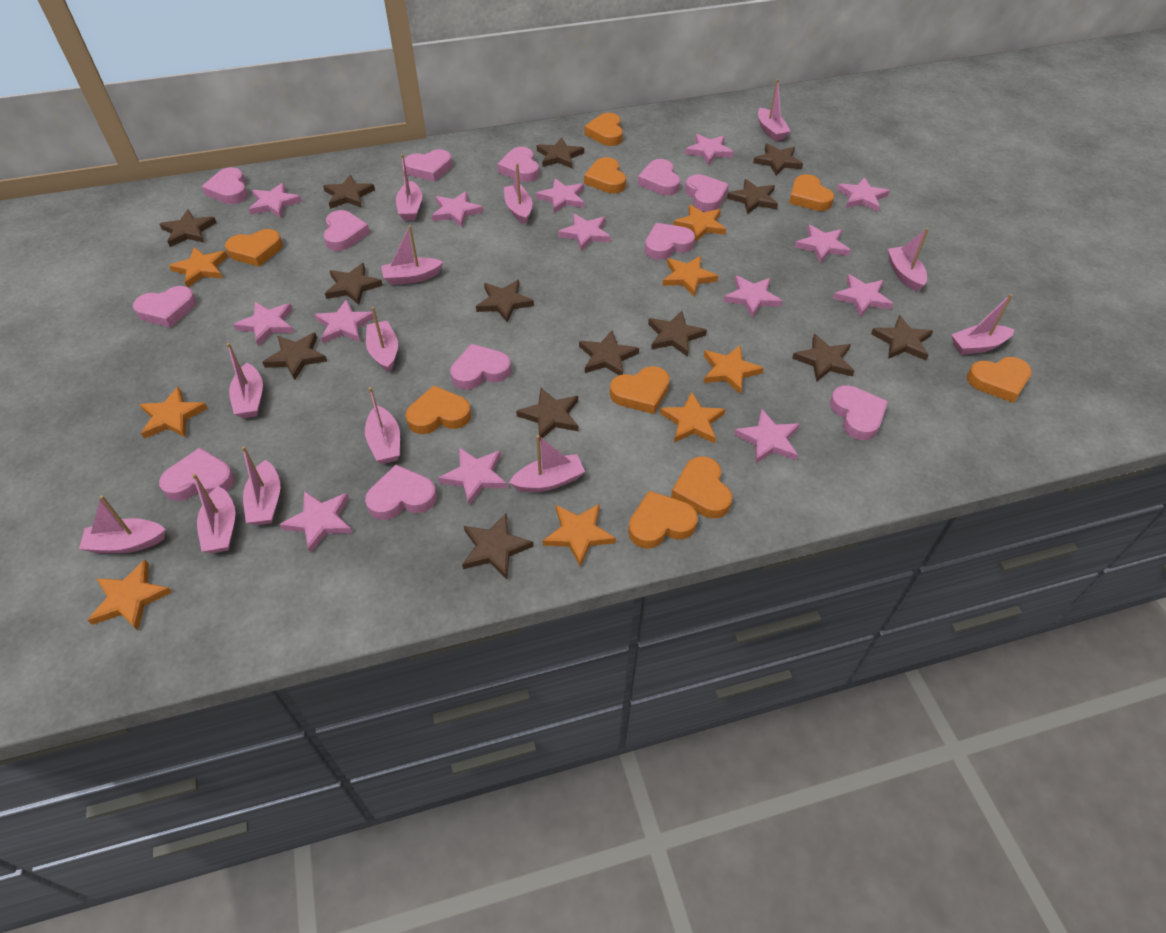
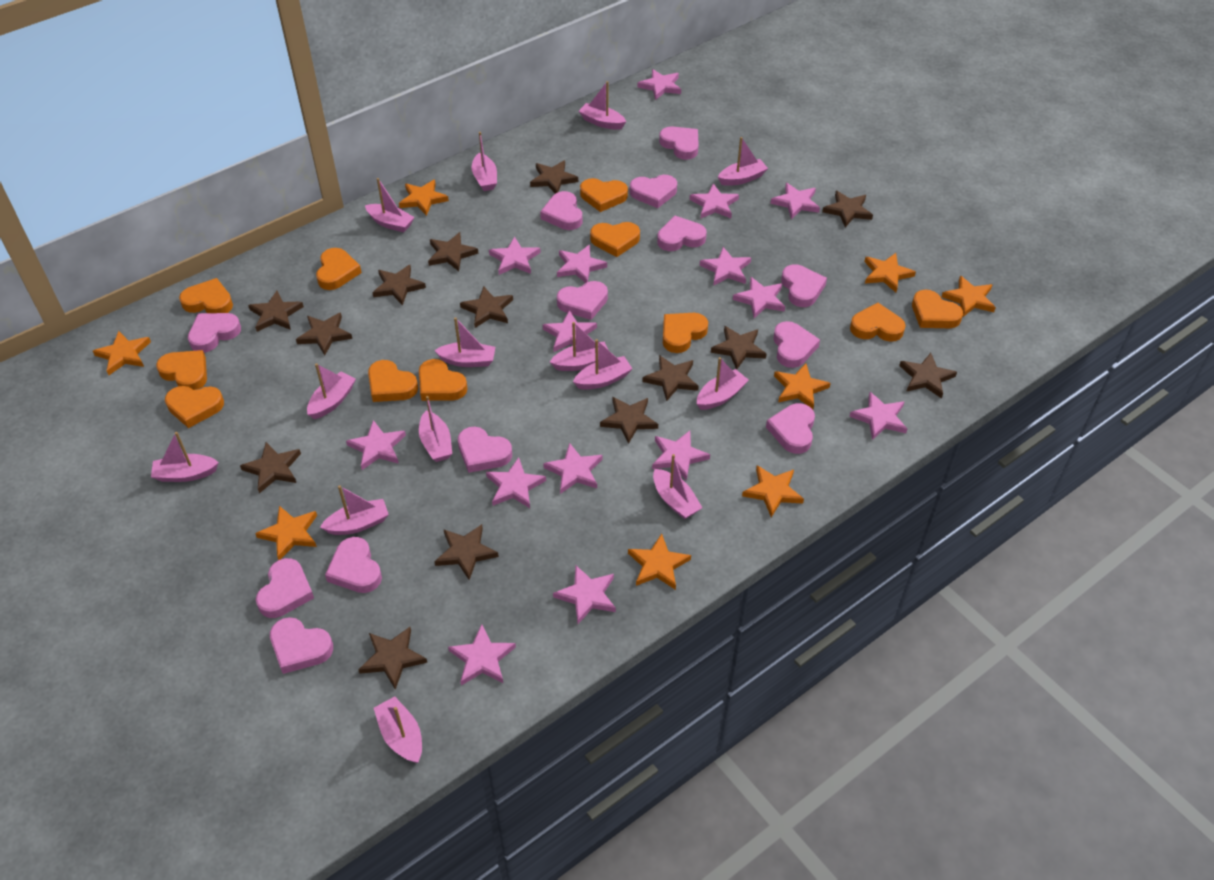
orange heart: 9 -> 11
pink boat: 13 -> 14
pink heart: 12 -> 13
pink star: 14 -> 15

